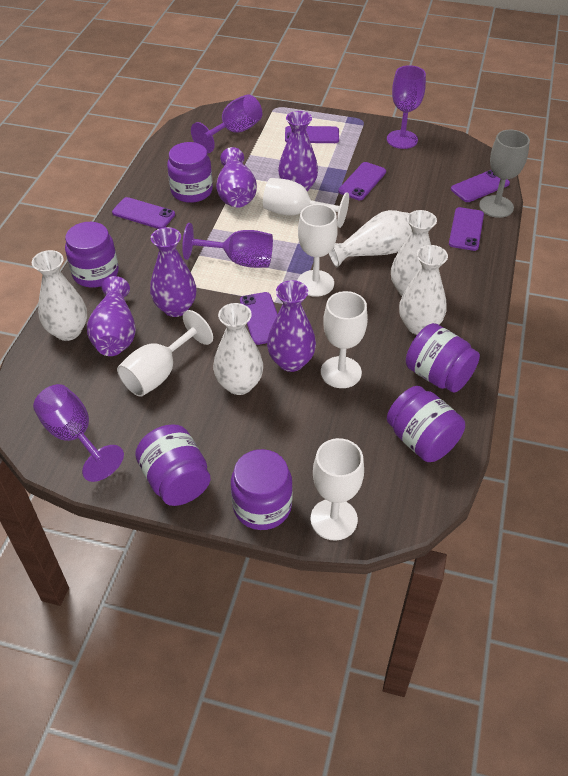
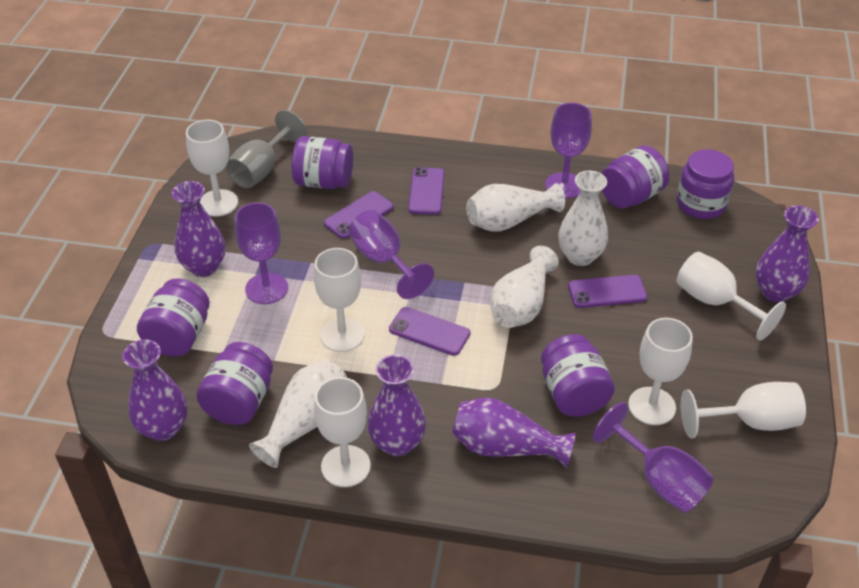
purple phone: 6 -> 4
white goblet: 5 -> 6
white vase: 5 -> 4

